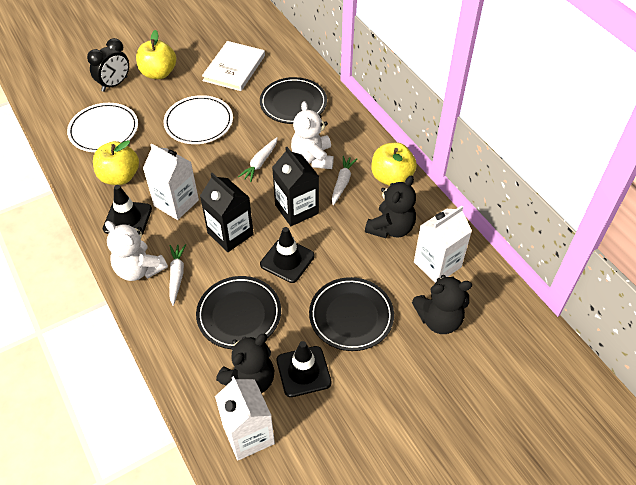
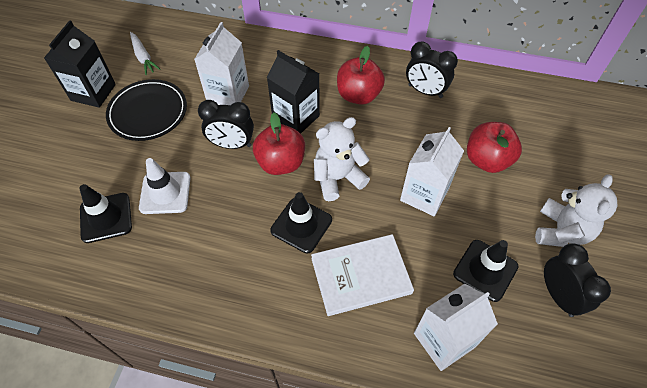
black clock: 1 -> 3
black plate: 3 -> 1
black teddy bear: 3 -> 0
red apple: 0 -> 3
white carrot: 3 -> 1
white plate: 2 -> 0
white traffic cone: 0 -> 1
yellow apple: 3 -> 0

